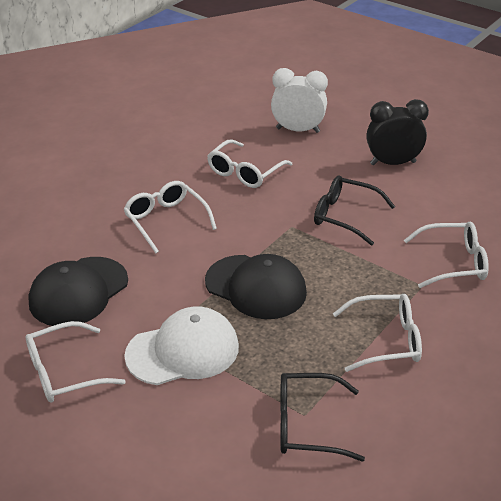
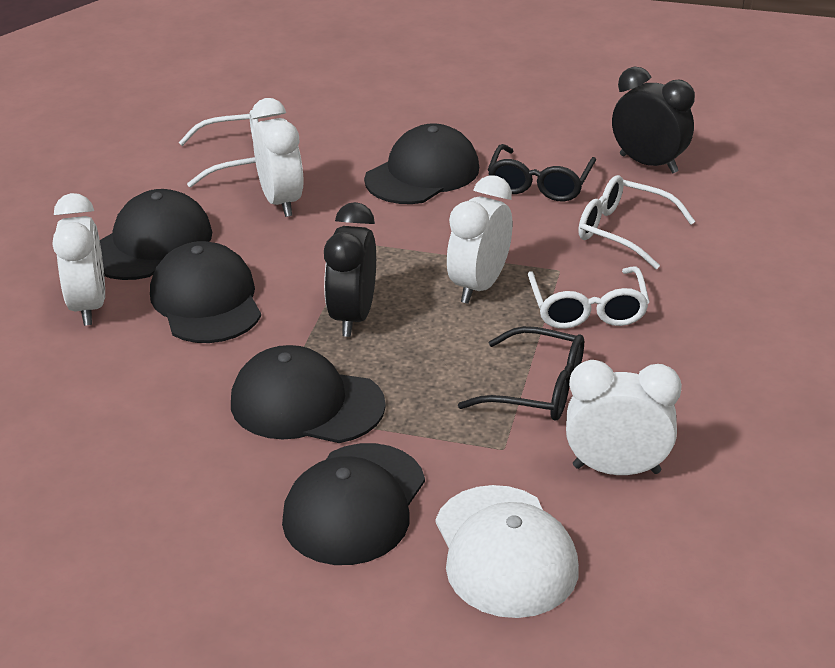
black cap: 2 -> 5
black clock: 1 -> 2
white clock: 1 -> 4
white glasses: 5 -> 3

